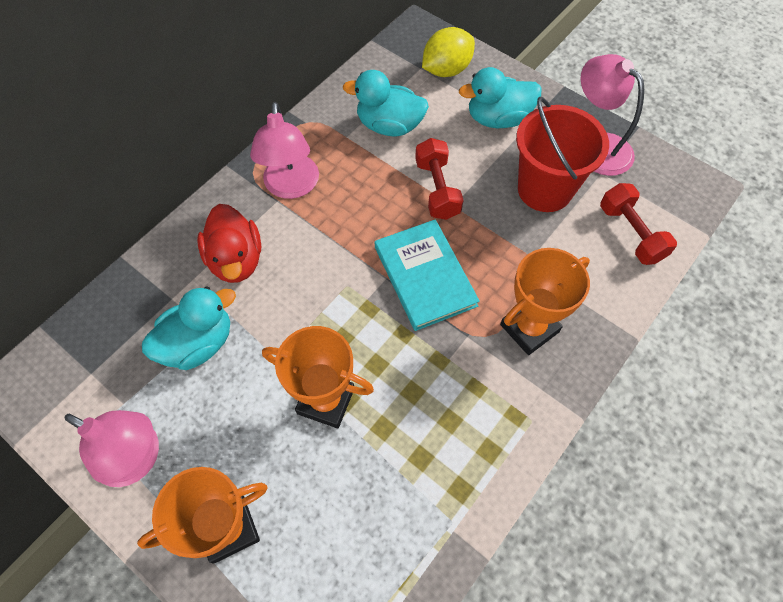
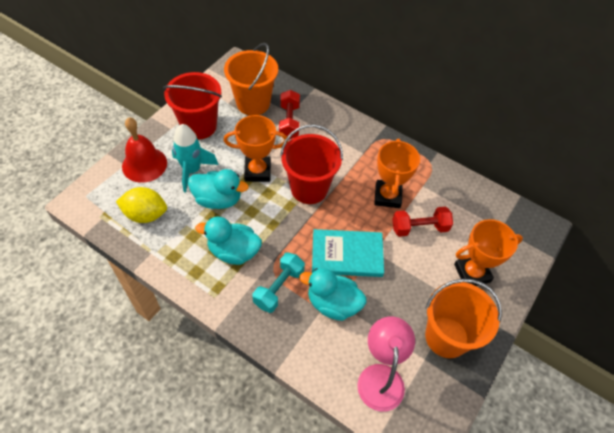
orange bucket: 0 -> 2
pink lamp: 3 -> 1
red bell: 0 -> 1
red bucket: 1 -> 2
red duck: 1 -> 0
turquoise dumbbell: 0 -> 1
turquoise rocket: 0 -> 1

